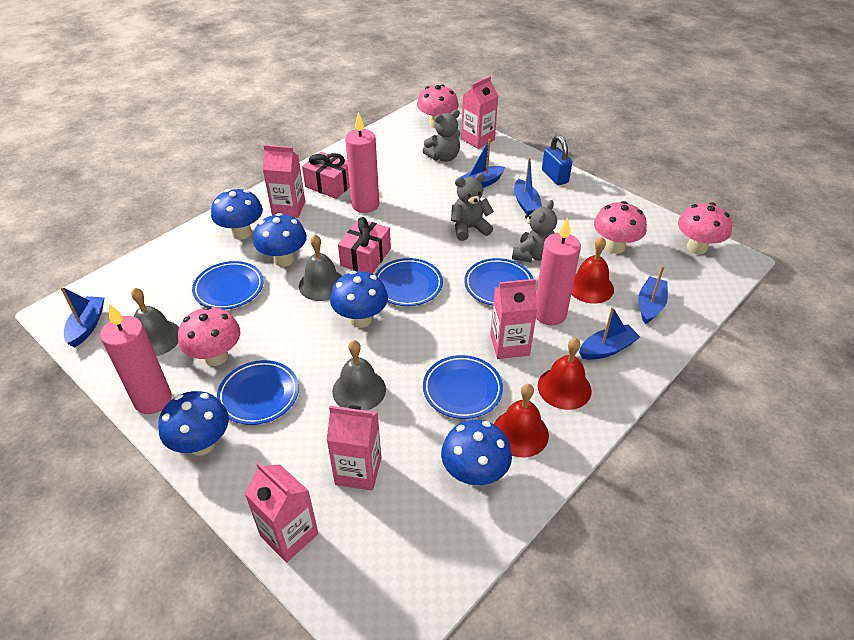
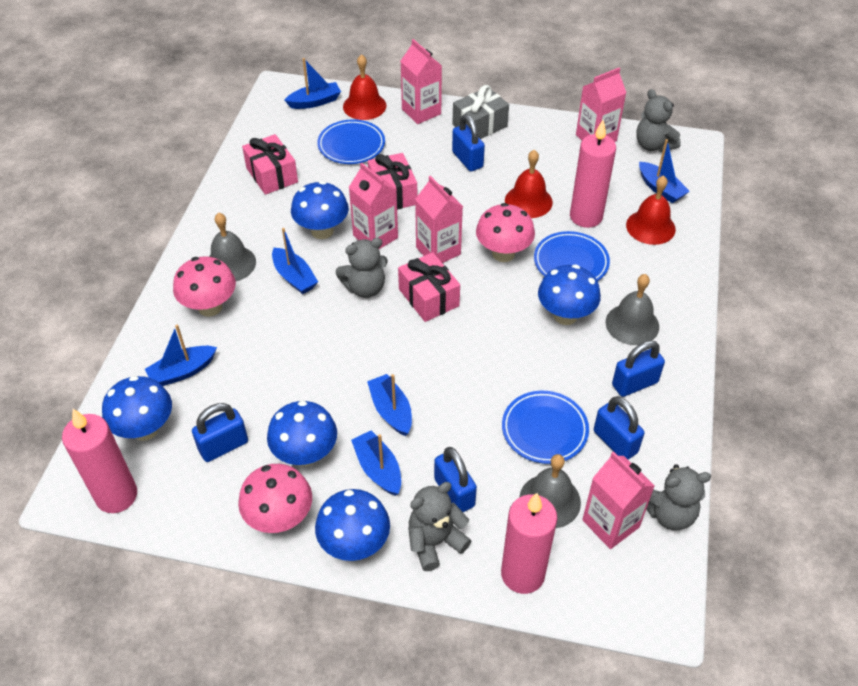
blue boat: 5 -> 6
blue padlock: 1 -> 5
blue plate: 5 -> 3
grey gift: 0 -> 1
grey teddy bear: 3 -> 4
pink gift: 2 -> 3
pink mushroom: 4 -> 3

